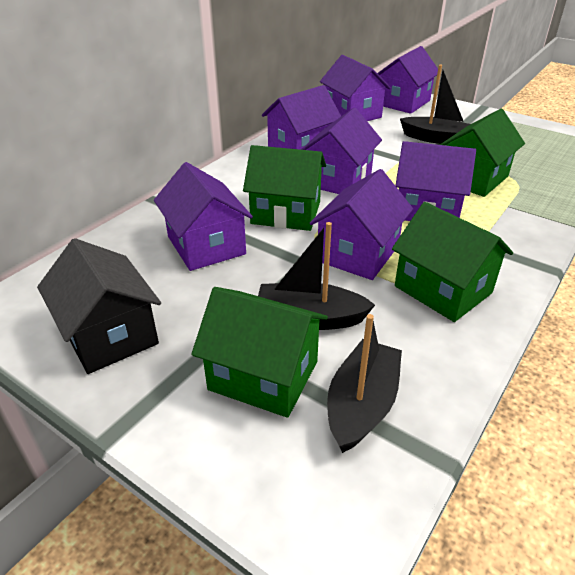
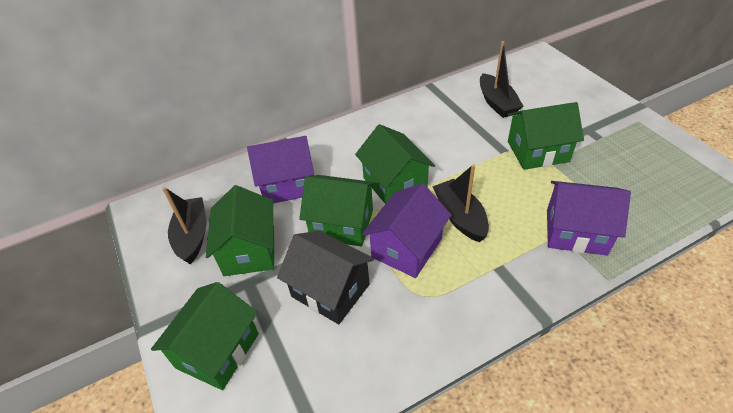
green house: 4 -> 5
purple house: 7 -> 3

